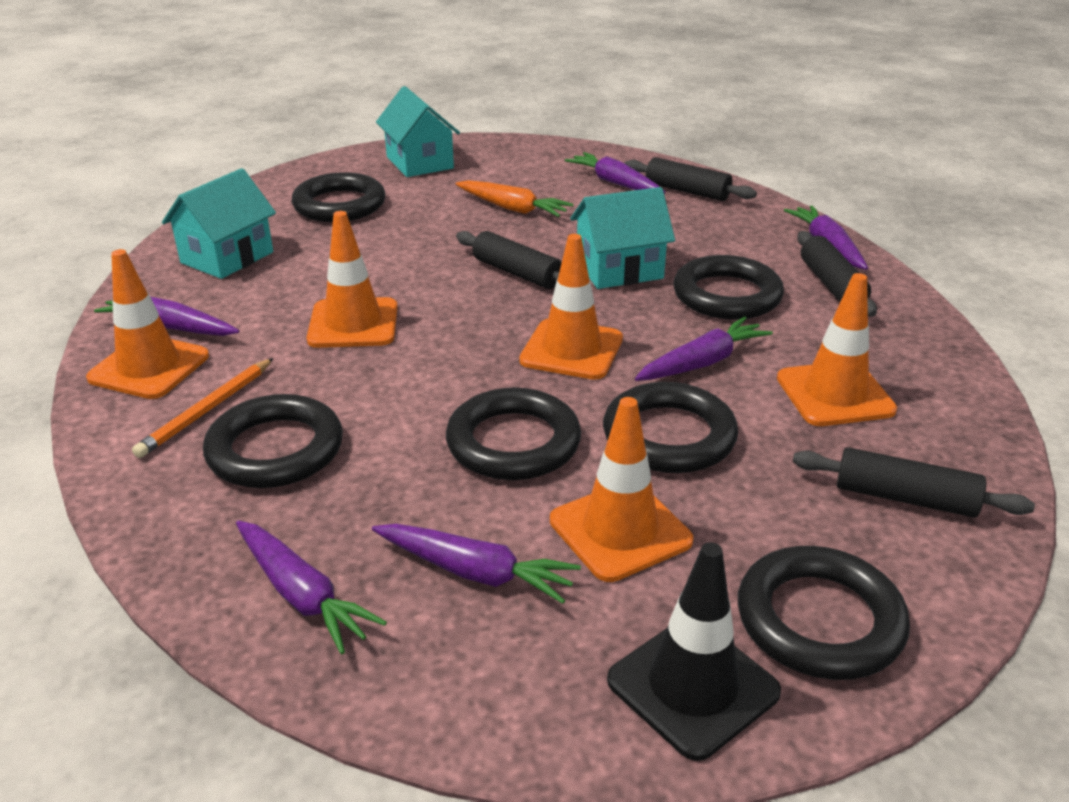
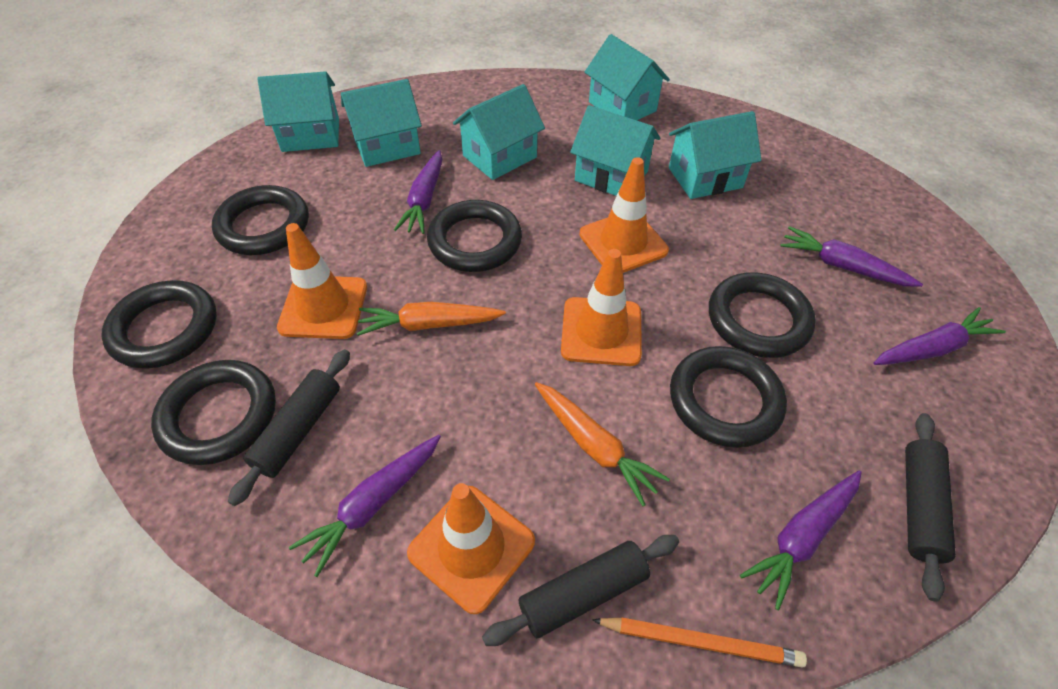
black rolling pin: 4 -> 3
black traffic cone: 1 -> 0
orange carrot: 1 -> 2
orange traffic cone: 5 -> 4
purple carrot: 6 -> 5
turquoise house: 3 -> 6

